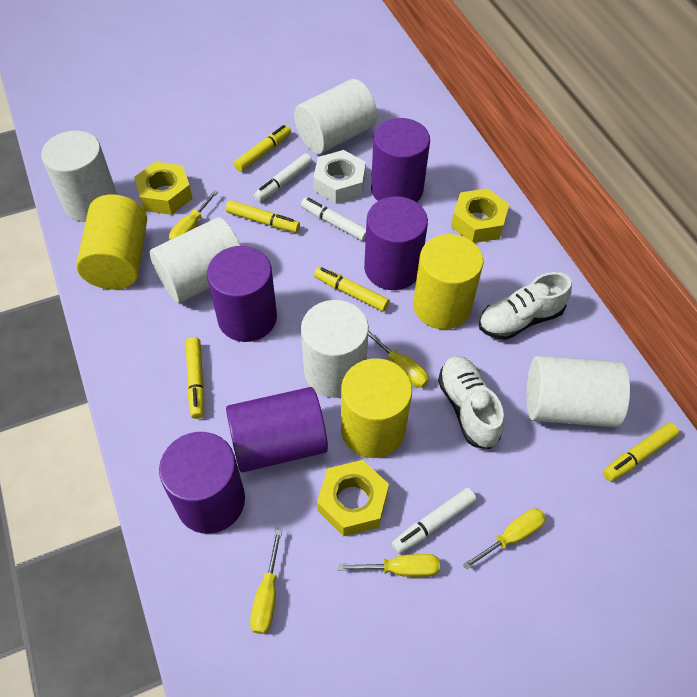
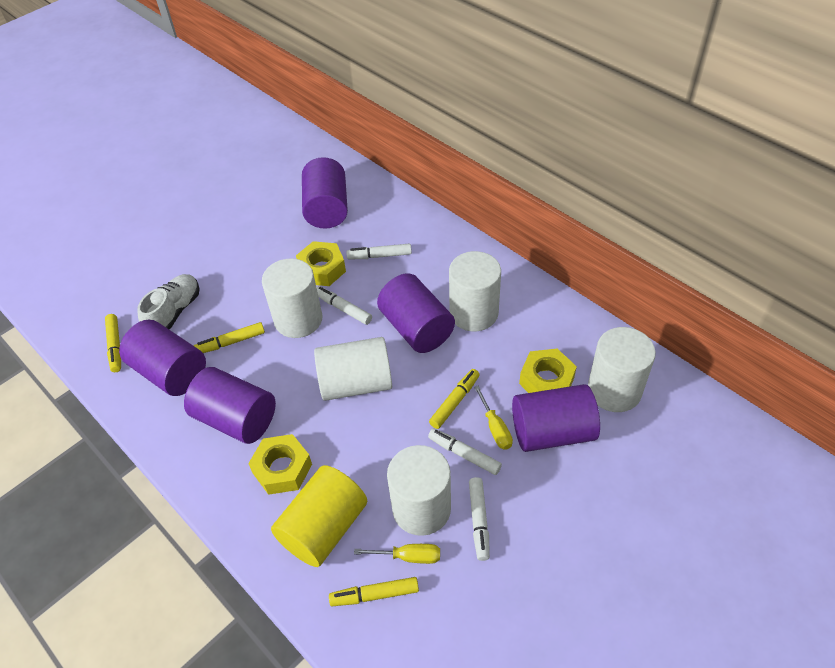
white marker: 3 -> 4
white nut: 1 -> 0
white shoe: 2 -> 1
yellow cylinder: 3 -> 1
yellow marker: 5 -> 4
yellow screwdriver: 5 -> 2

